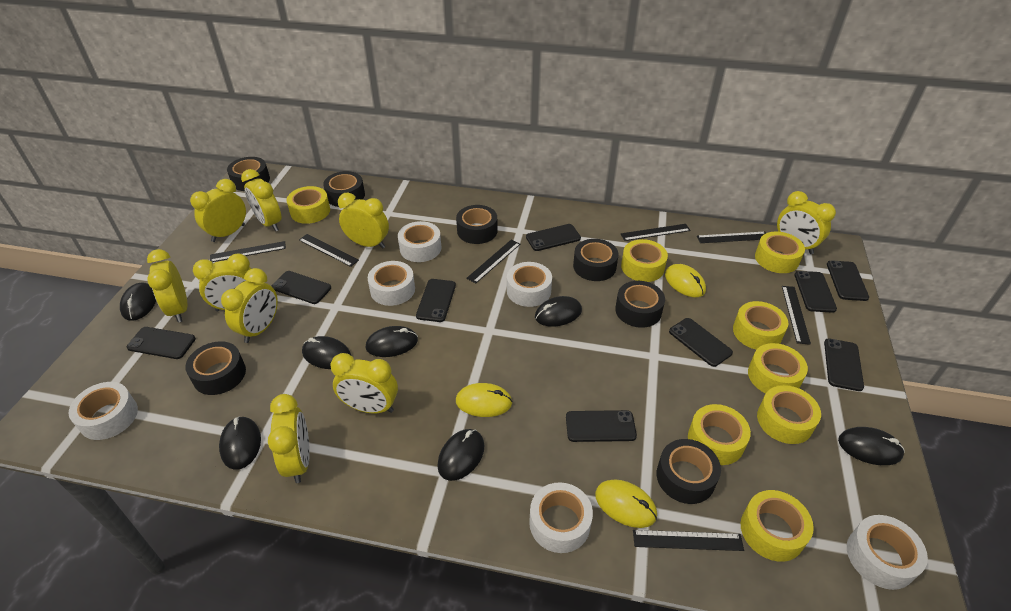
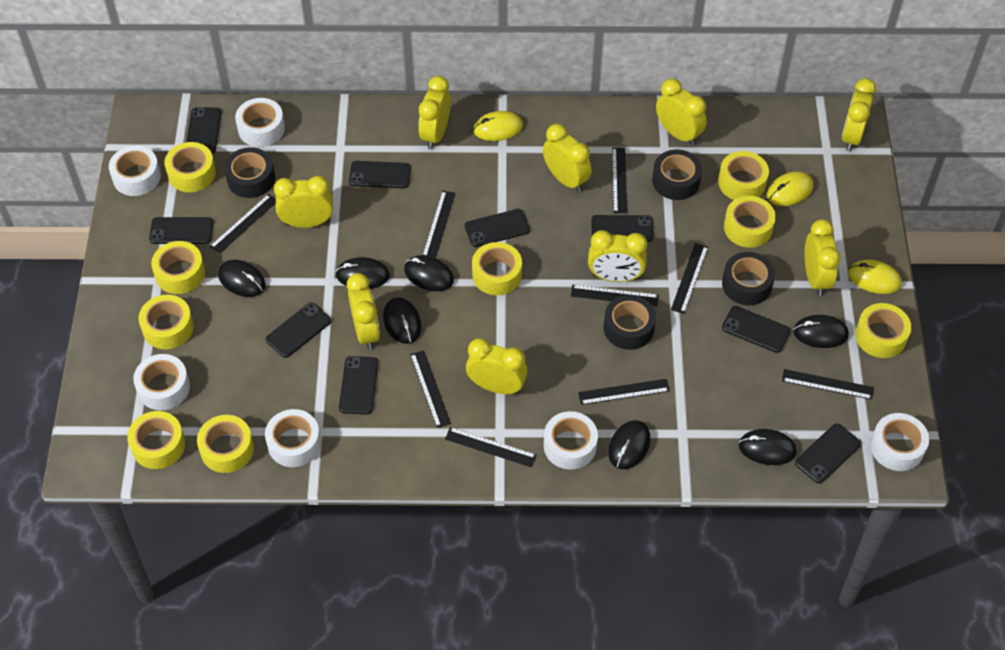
black ruler: 7 -> 9
black tape: 7 -> 4
yellow tape: 8 -> 9

